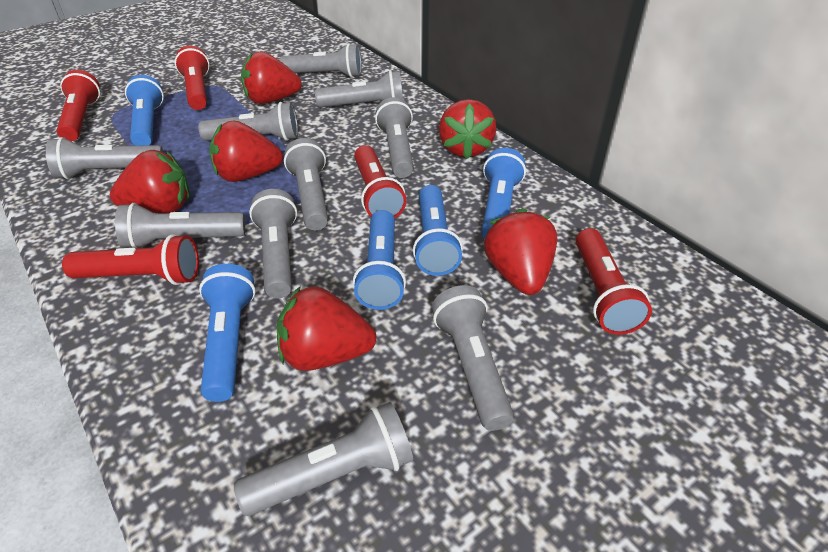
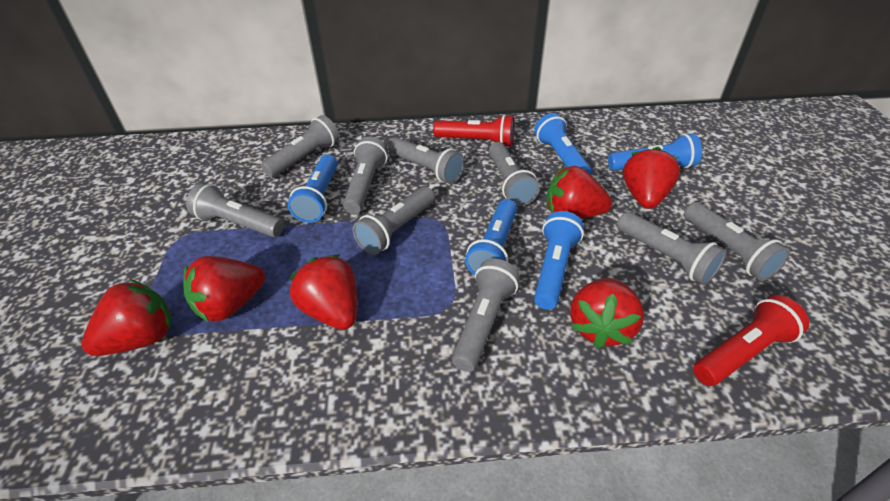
grey flashlight: 10 -> 9
red flashlight: 5 -> 2

